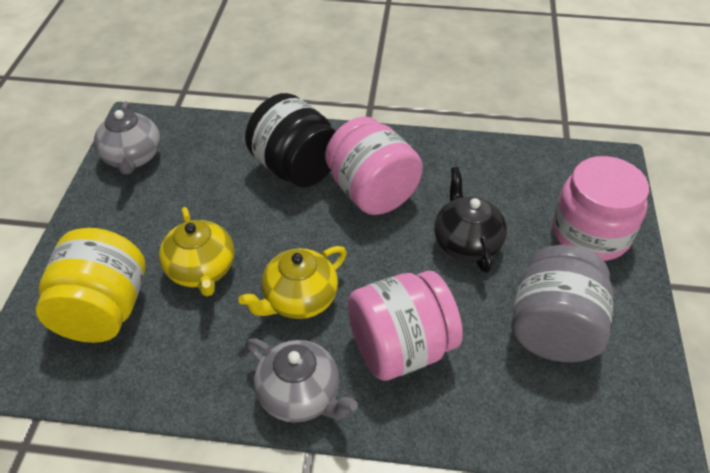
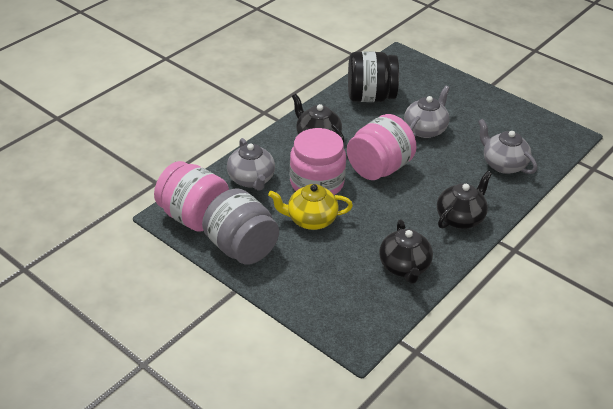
black teapot: 1 -> 3
grey teapot: 2 -> 3
yellow jar: 1 -> 0
yellow teapot: 2 -> 1

